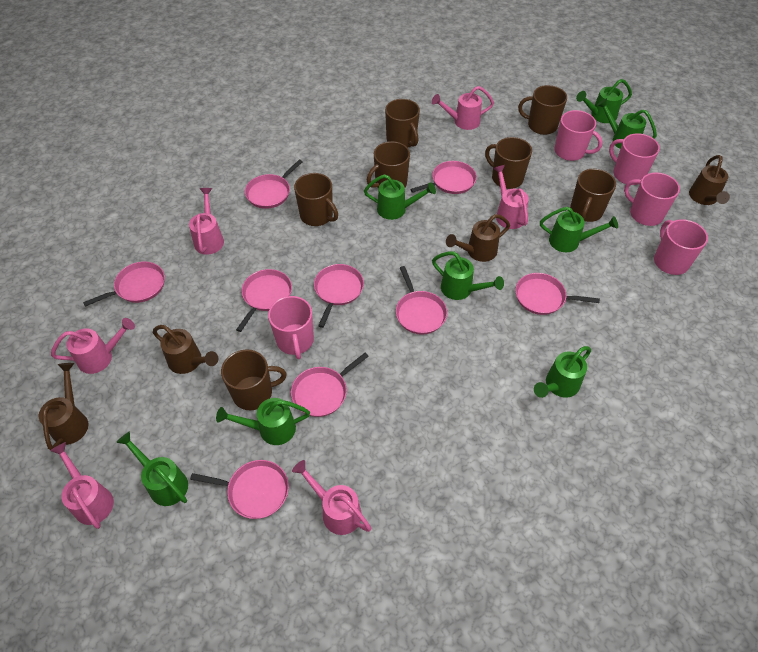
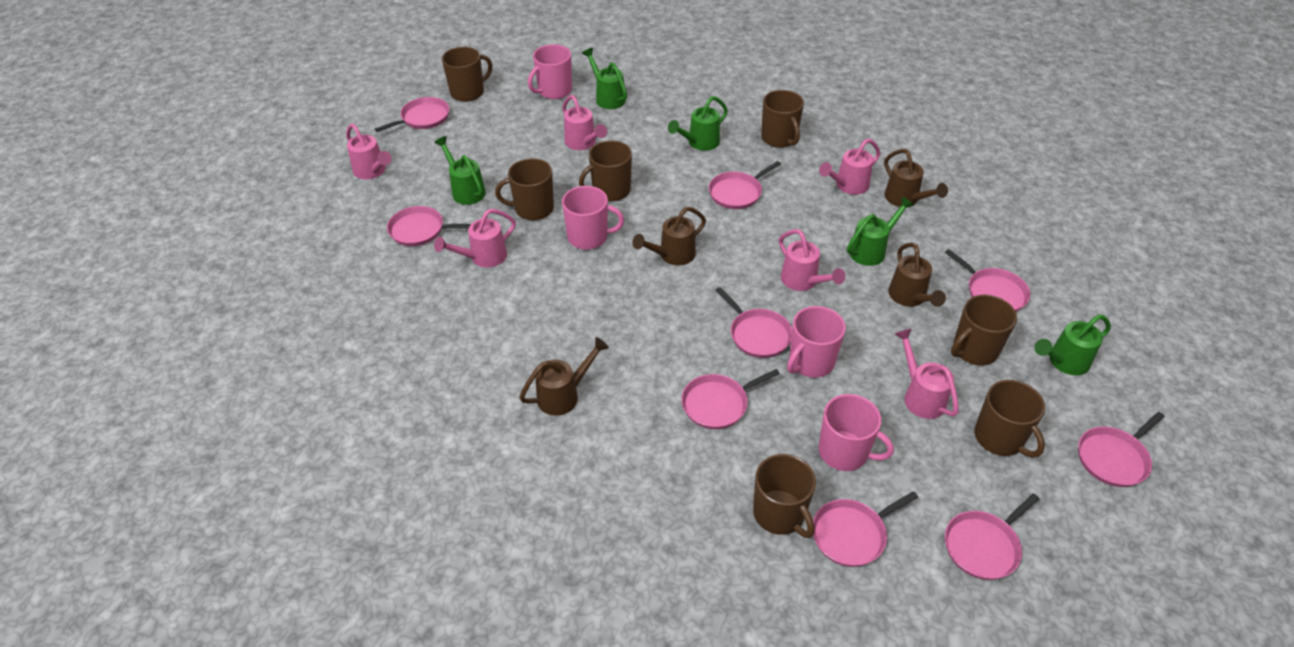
green watering can: 8 -> 5
pink mug: 5 -> 4

